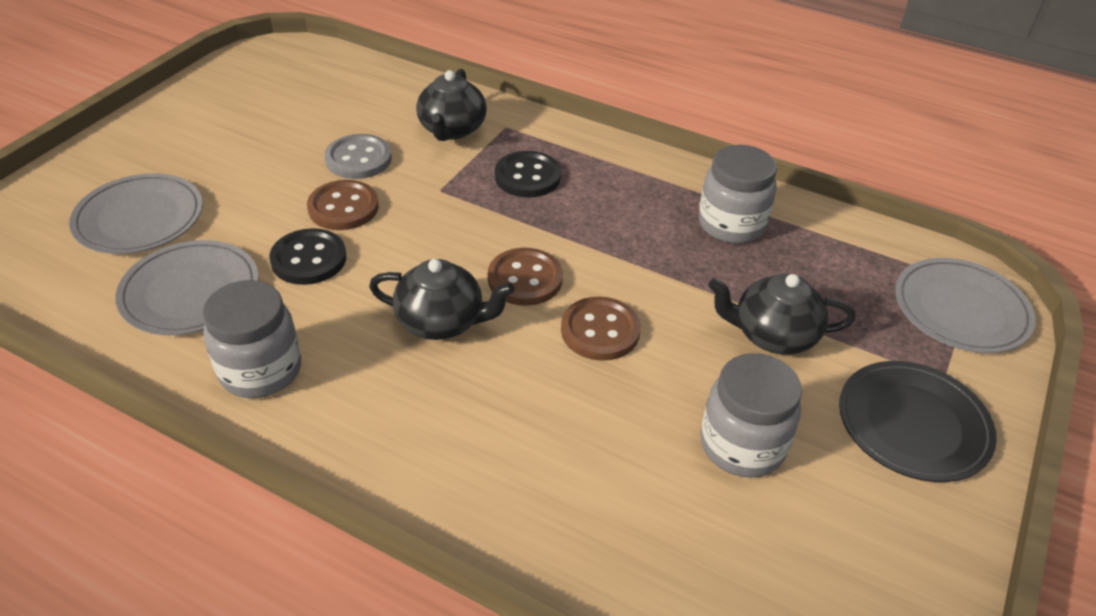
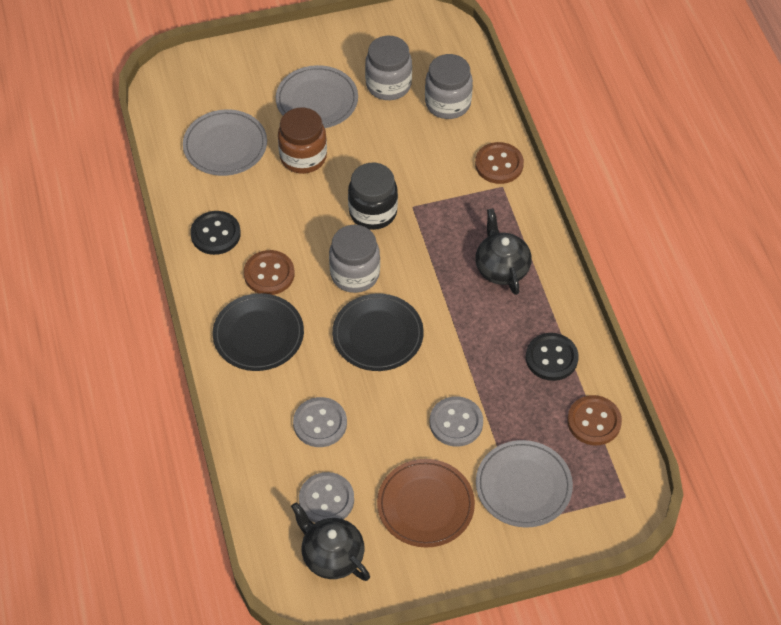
black jar: 0 -> 1
black plate: 1 -> 2
black teapot: 3 -> 2
brown jar: 0 -> 1
brown plate: 0 -> 1
grey button: 1 -> 3

